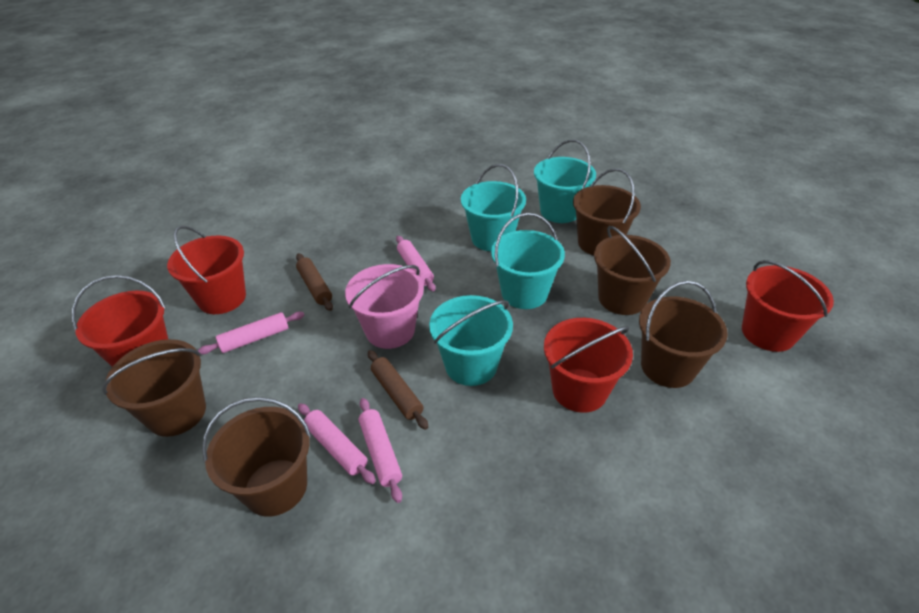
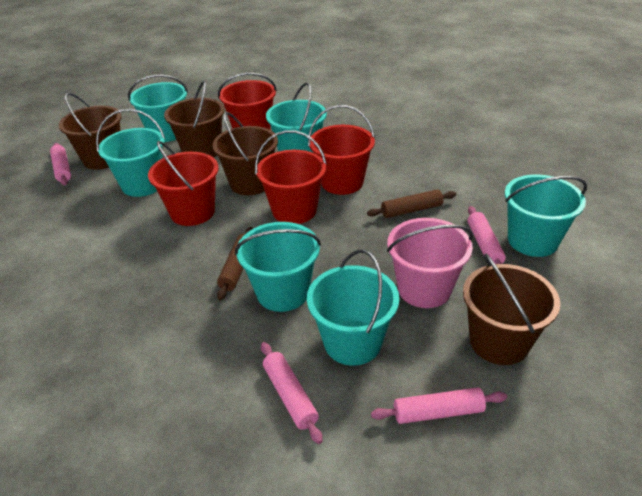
brown bucket: 5 -> 4
turquoise bucket: 4 -> 6

